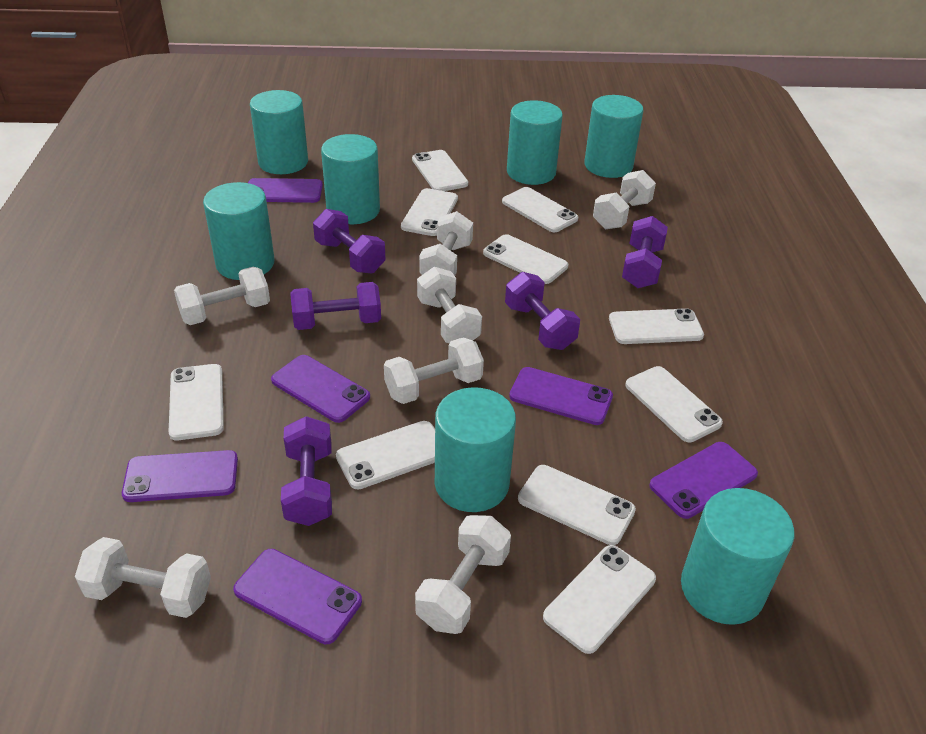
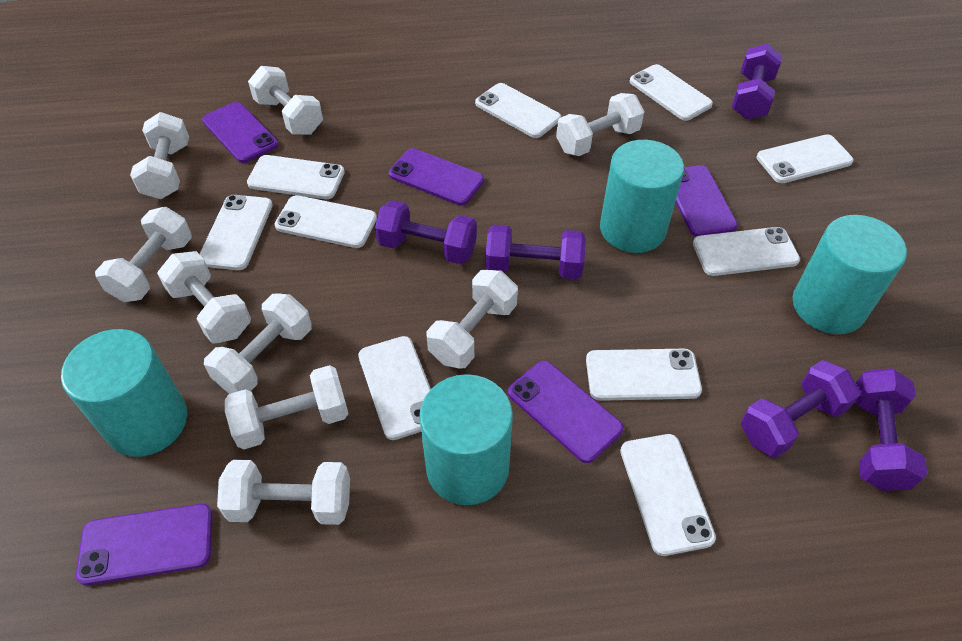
purple phone: 6 -> 5
turquoise cylinder: 7 -> 4
white dumbbell: 7 -> 9

